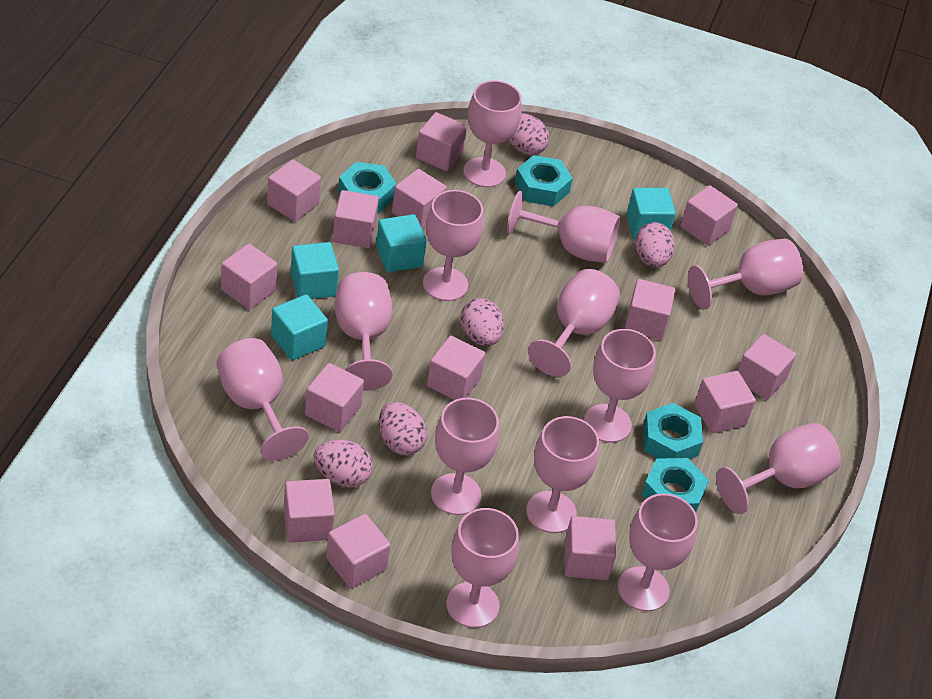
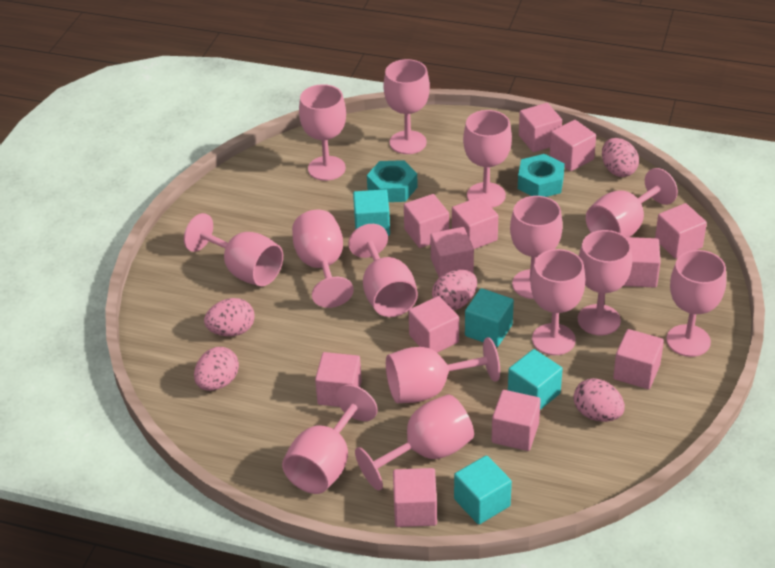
pink cube: 14 -> 12
pink goblet: 13 -> 14
turquoise nut: 4 -> 2

